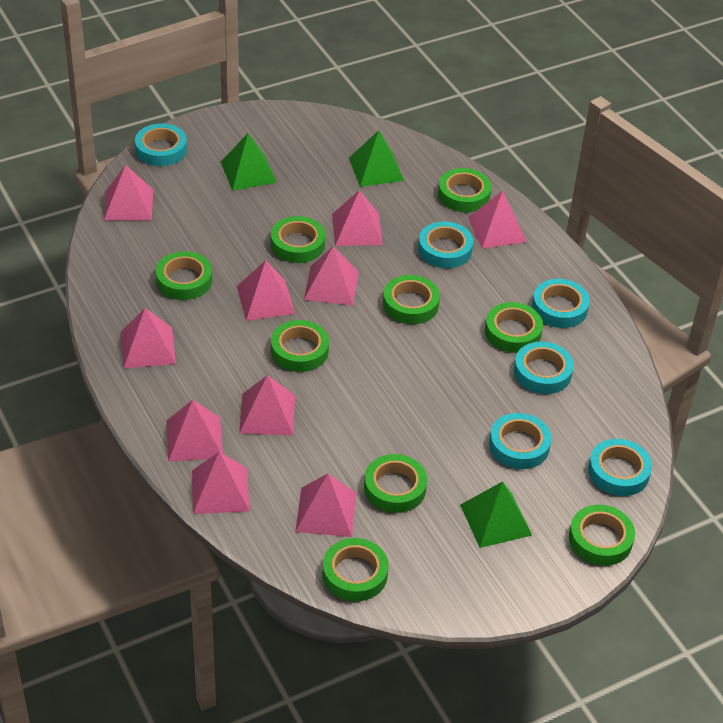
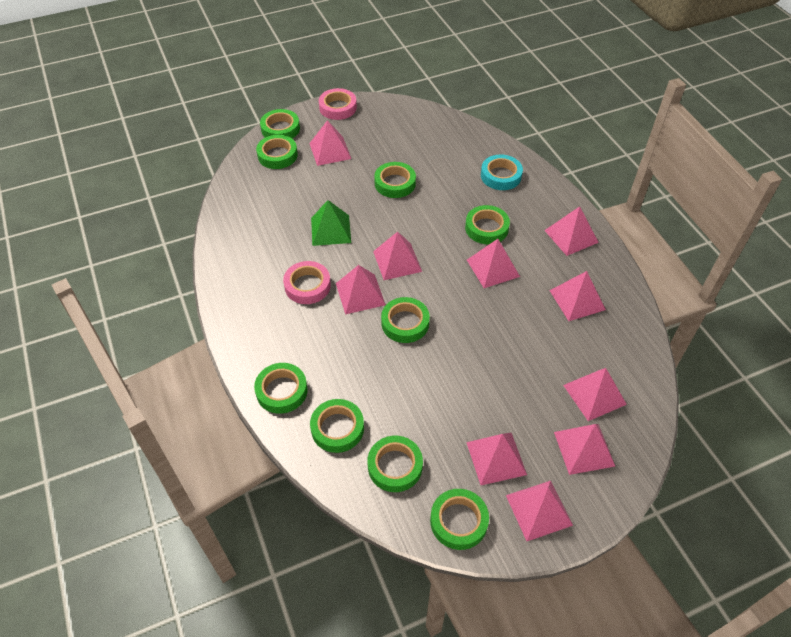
green pyramid: 3 -> 1
pink tape: 0 -> 2
turquoise tape: 6 -> 1

